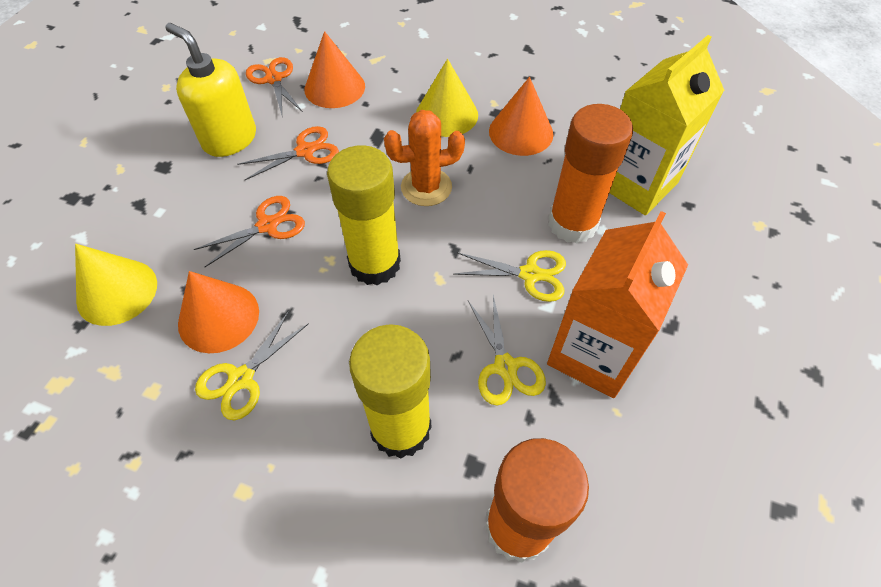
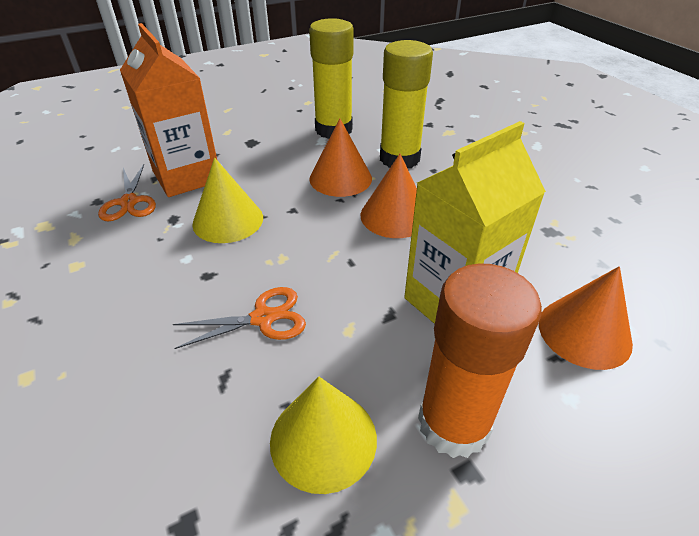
orange cactus: 1 -> 0
orange glue stick: 2 -> 1
orange scissors: 3 -> 2
yellow scissors: 3 -> 0
yellow soap dispenser: 1 -> 0

